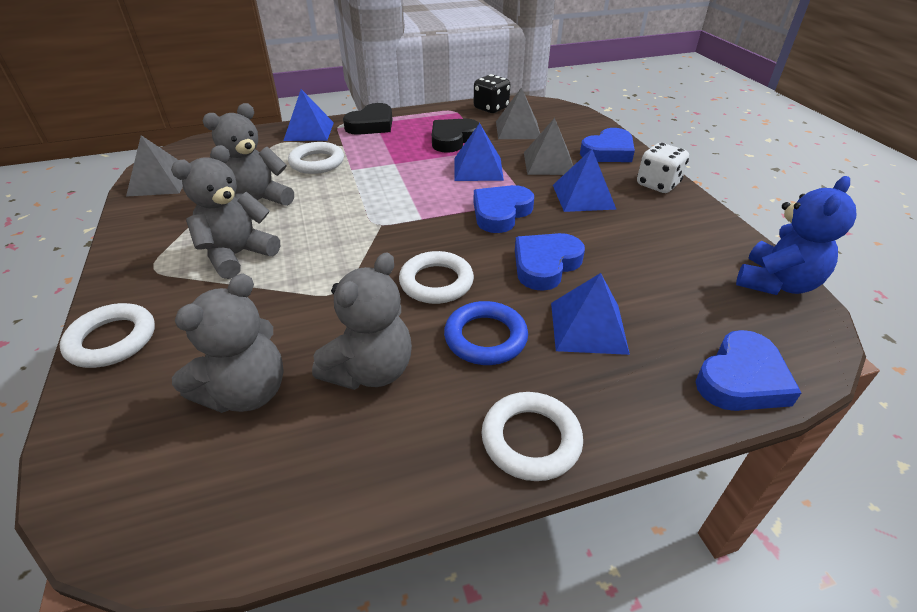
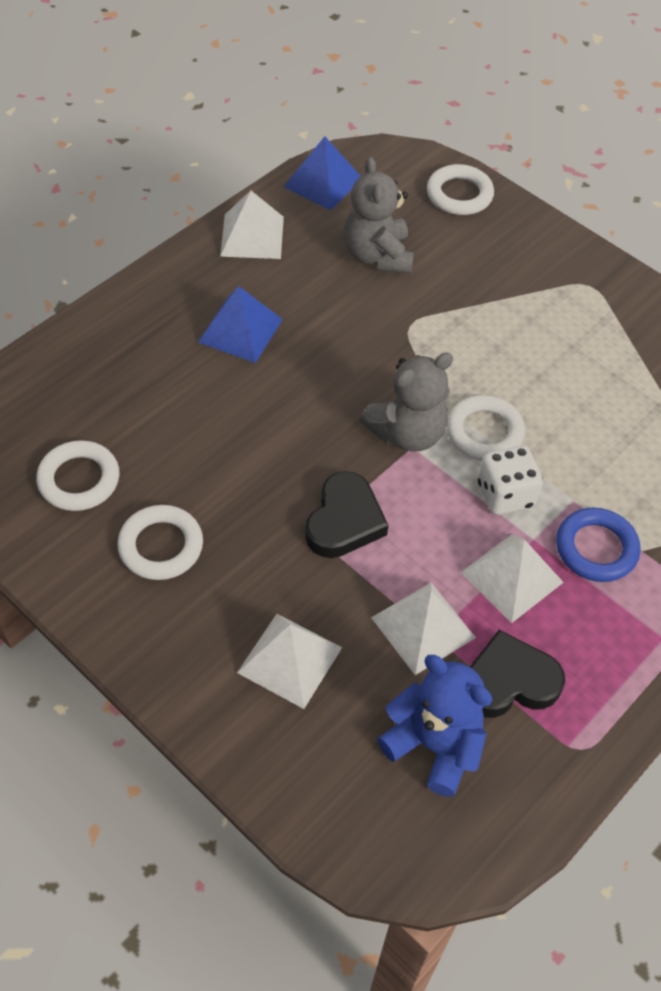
black dice: 1 -> 0
blue heart: 4 -> 0
blue pyramid: 4 -> 2
grey pyramid: 3 -> 0
grey teddy bear: 4 -> 2
white pyramid: 0 -> 4

